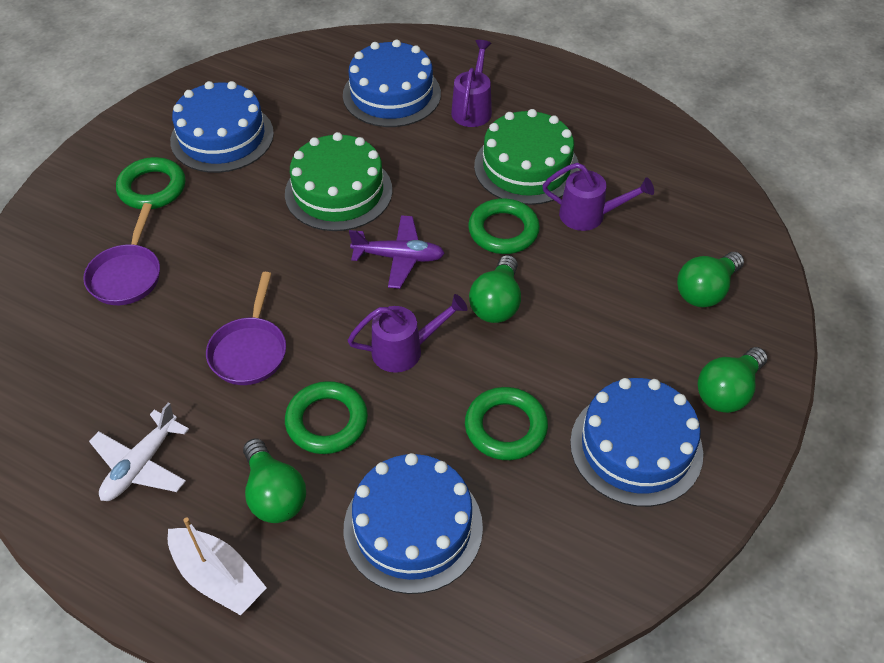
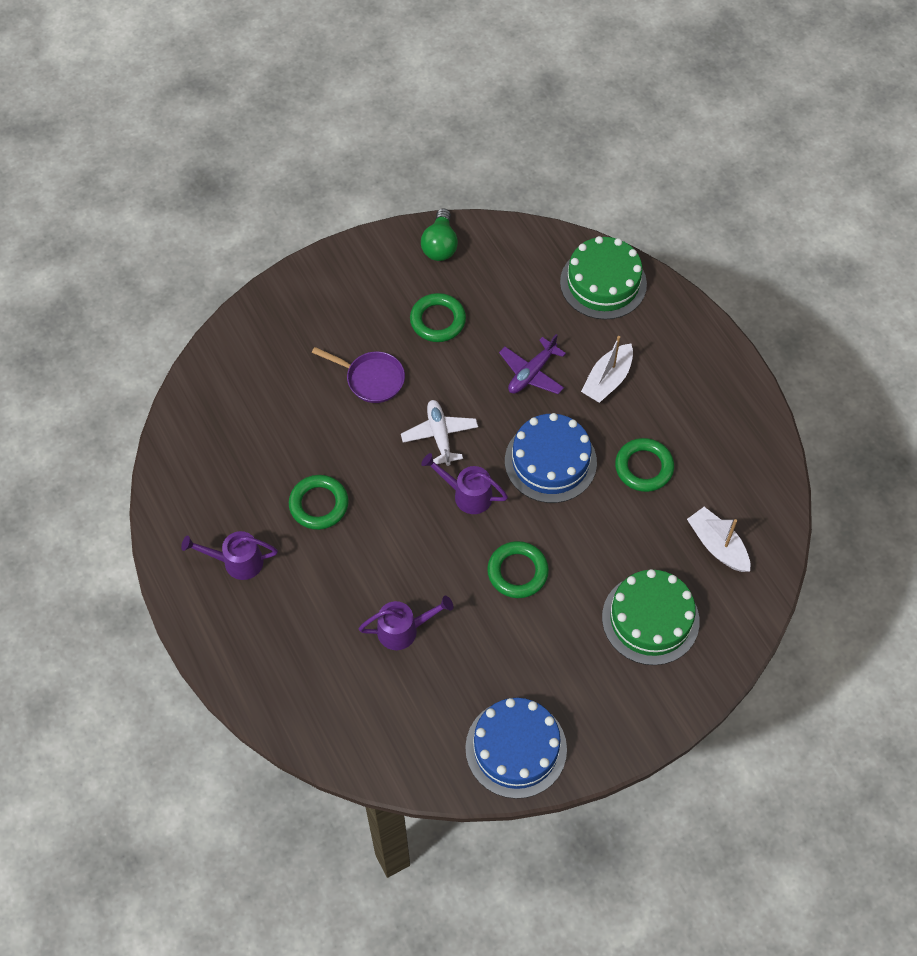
blue cake: 4 -> 2
green light bulb: 4 -> 1
purple pan: 2 -> 1
white boat: 1 -> 2

